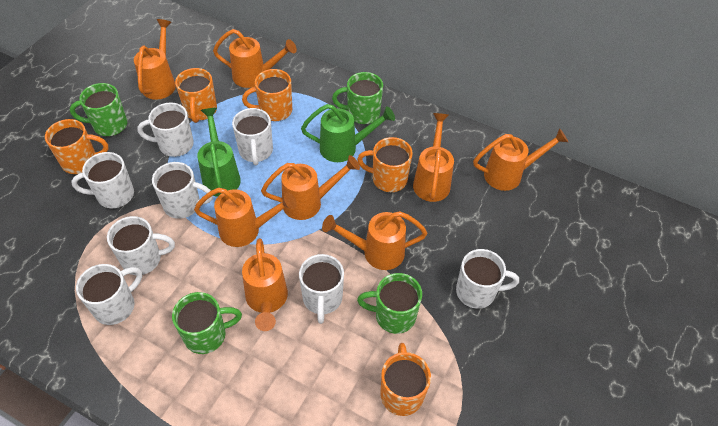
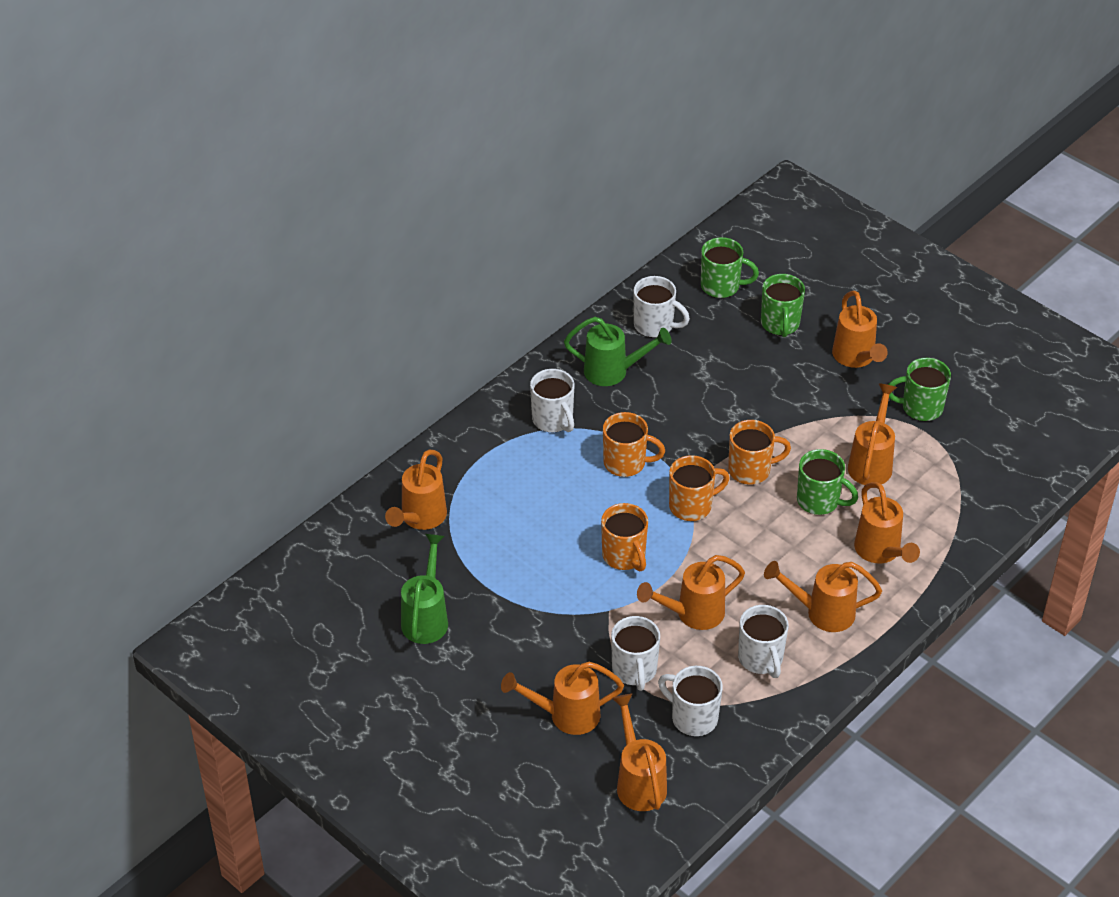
orange mug: 5 -> 4
white mug: 8 -> 5

